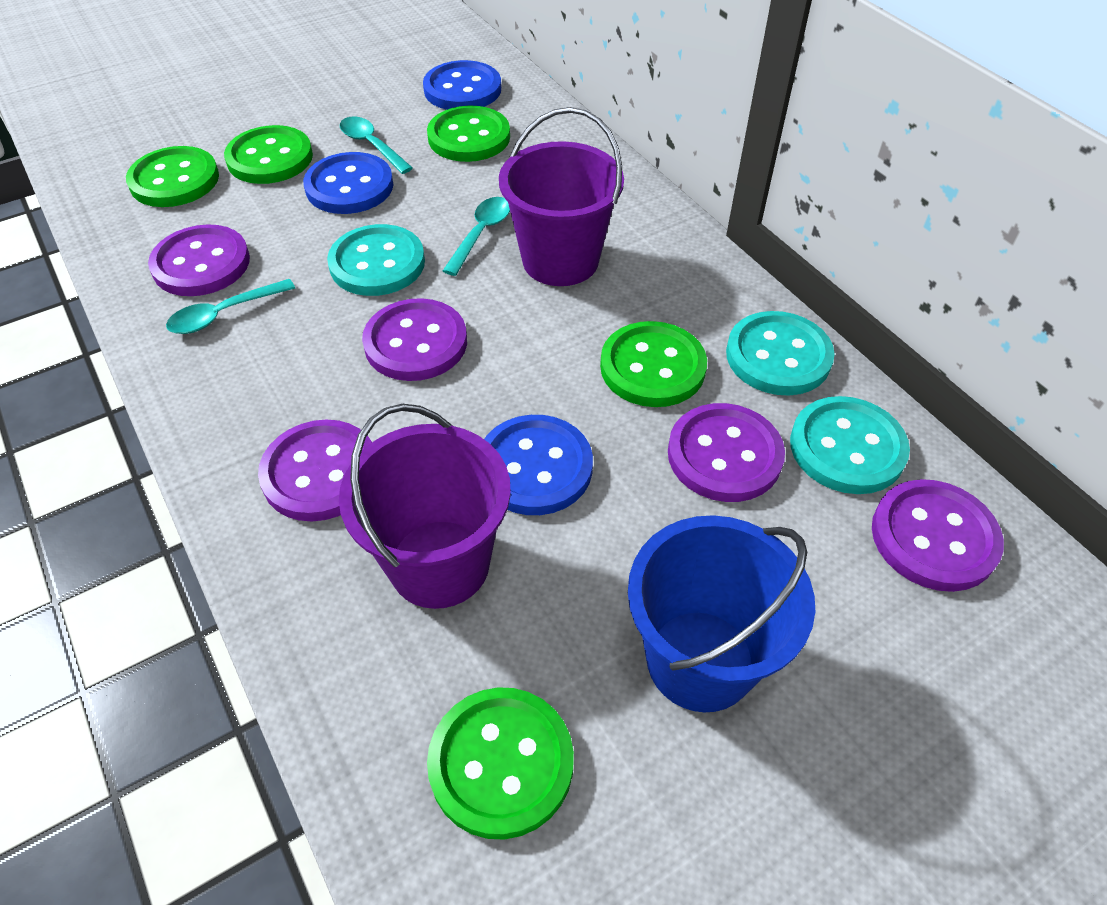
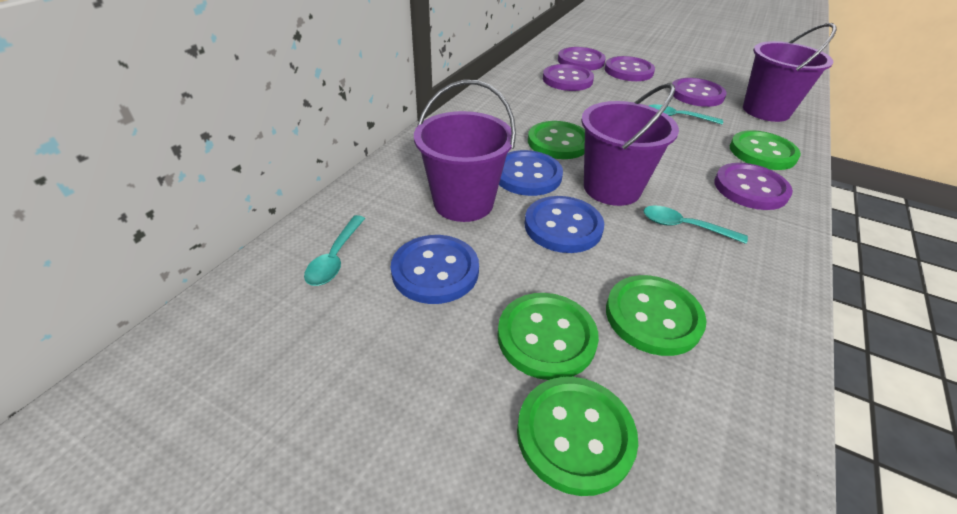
blue bucket: 1 -> 0
purple bucket: 2 -> 3
turquoise button: 3 -> 0

